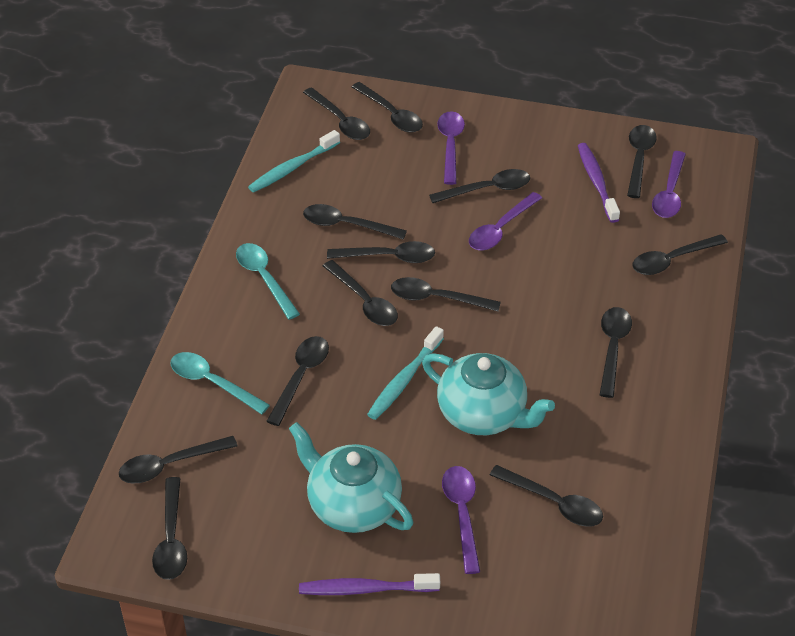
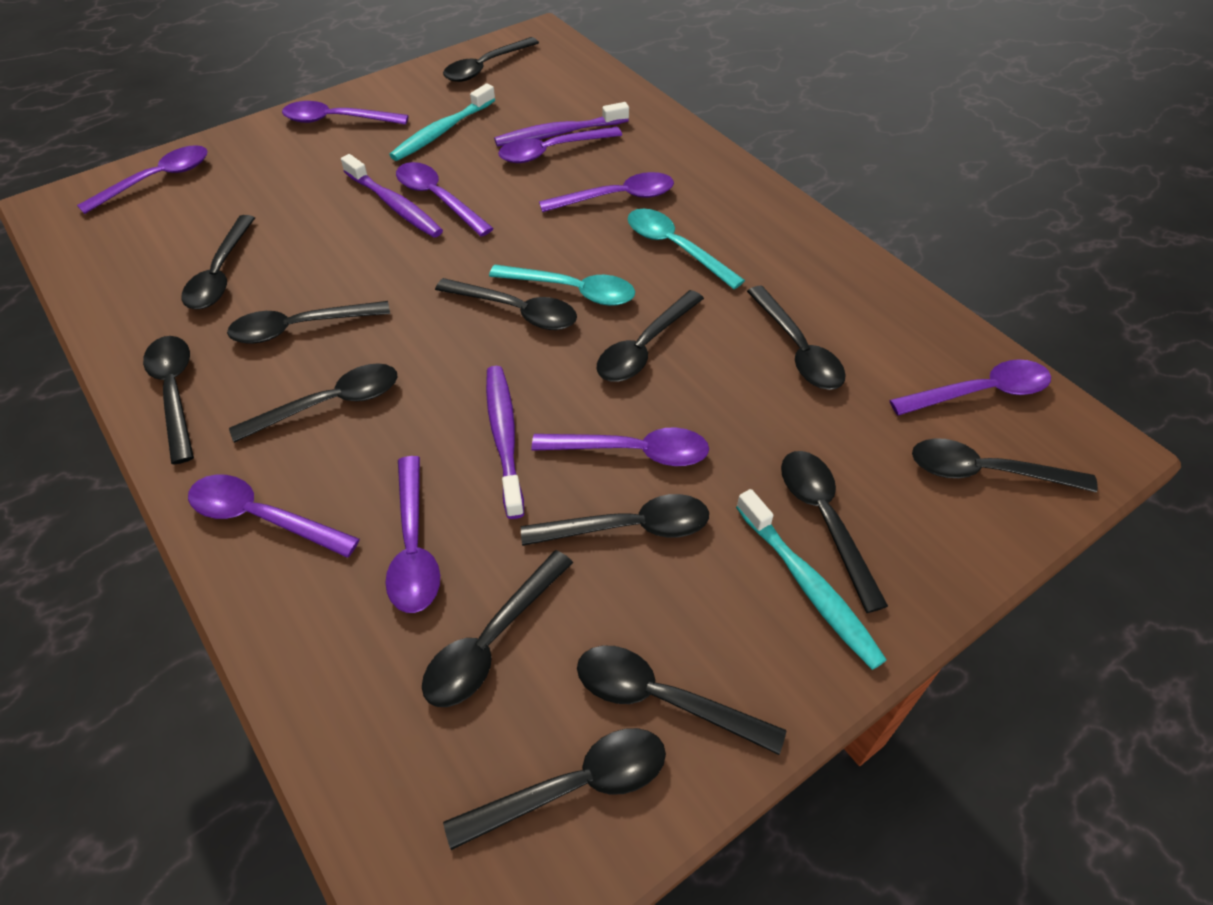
purple spoon: 4 -> 9
purple toothbrush: 2 -> 3
turquoise teapot: 2 -> 0

